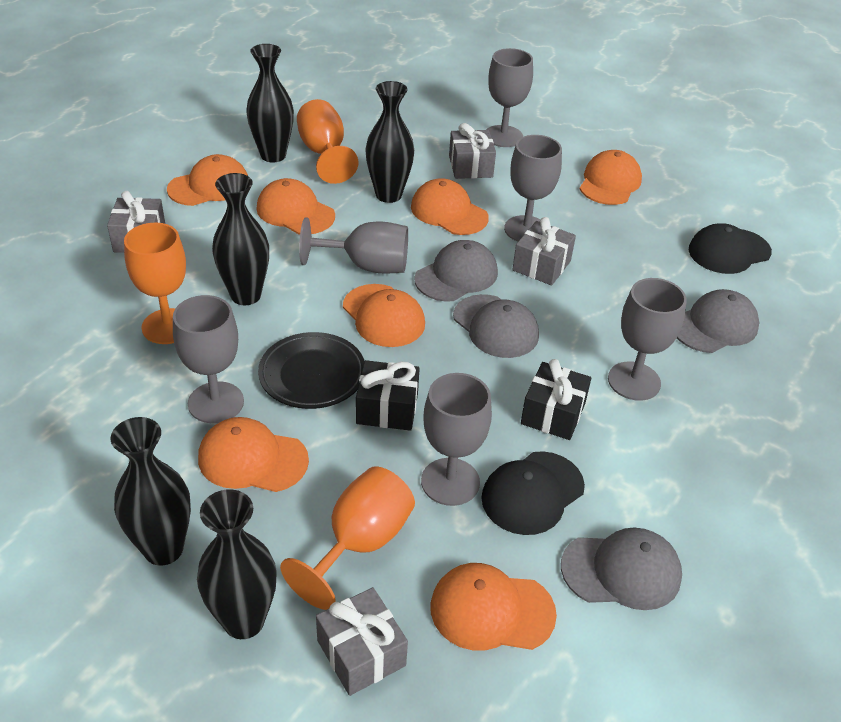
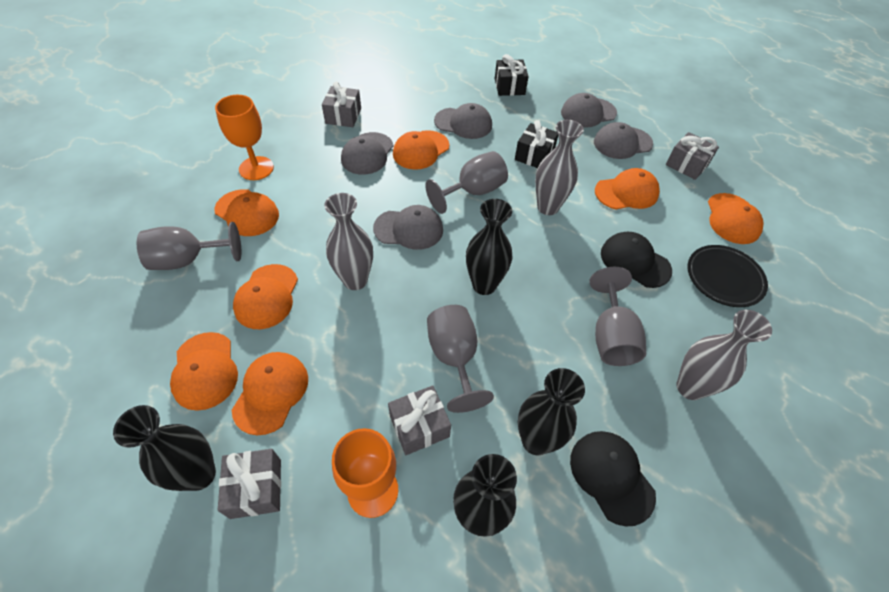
black vase: 5 -> 4
grey cap: 4 -> 5
grey goblet: 6 -> 4
grey vase: 0 -> 3
orange goblet: 3 -> 2

